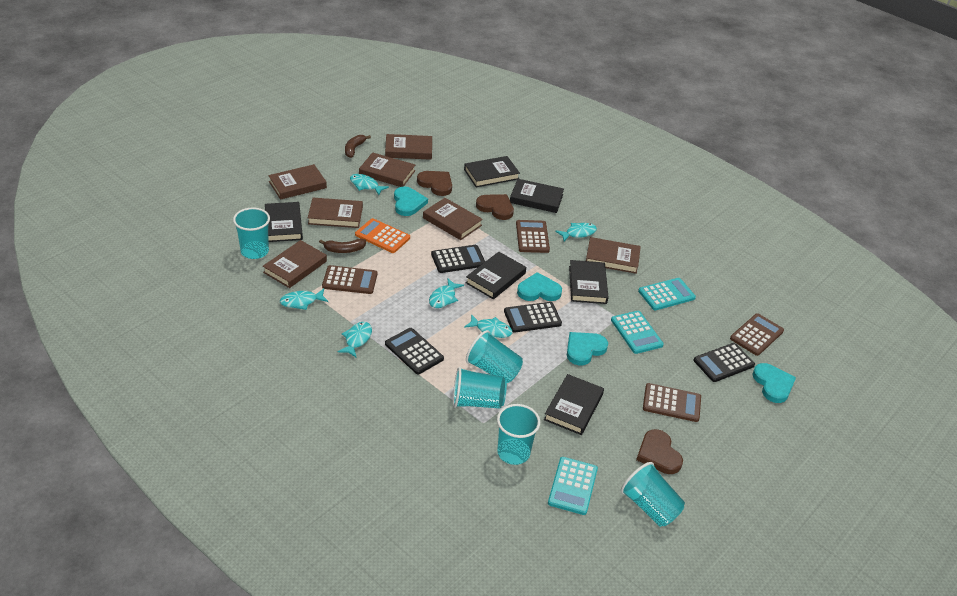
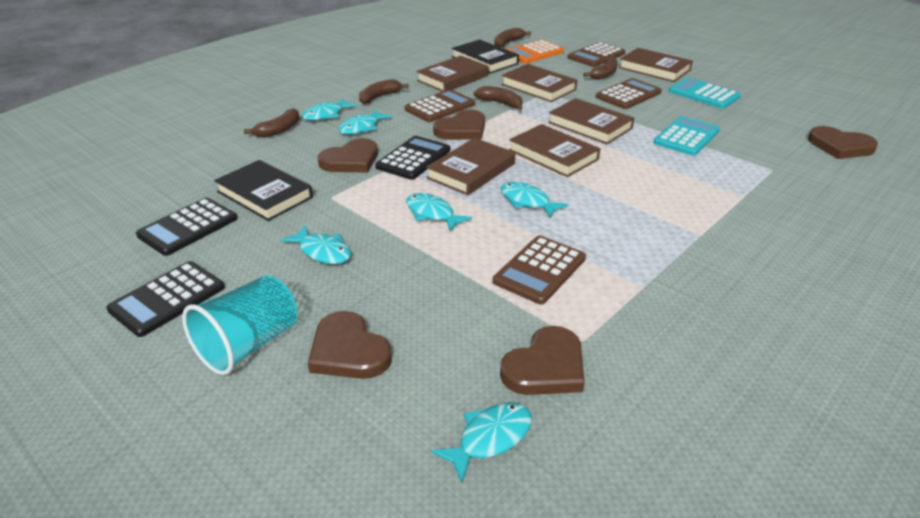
black book: 6 -> 2
black calculator: 4 -> 3
brown banana: 2 -> 5
brown book: 7 -> 6
brown heart: 3 -> 5
turquoise calculator: 3 -> 2
turquoise cup: 5 -> 1
turquoise heart: 4 -> 0

